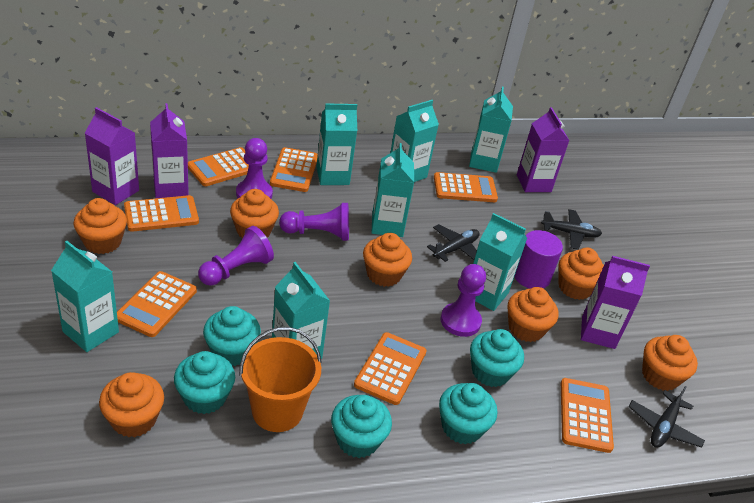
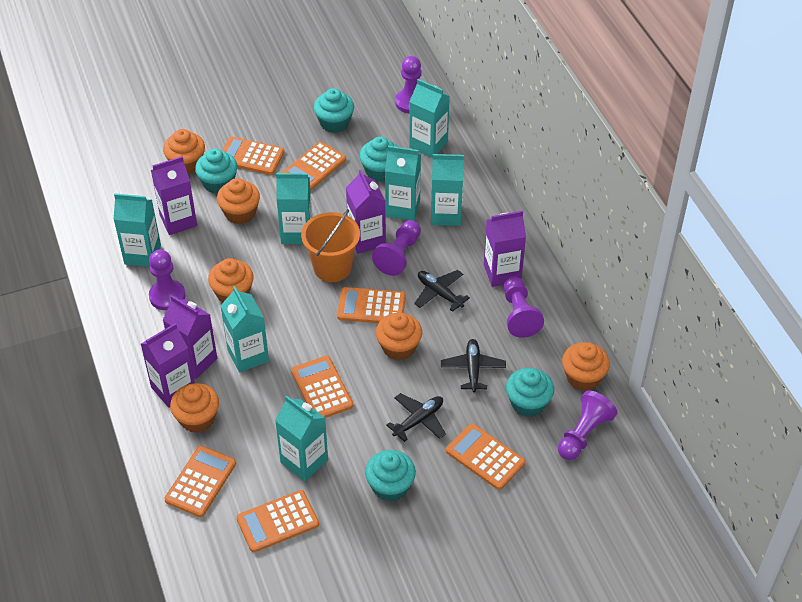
orange cupcake: 7 -> 6
purple carton: 4 -> 5
purple cylinder: 1 -> 0
purple pawn: 4 -> 5

